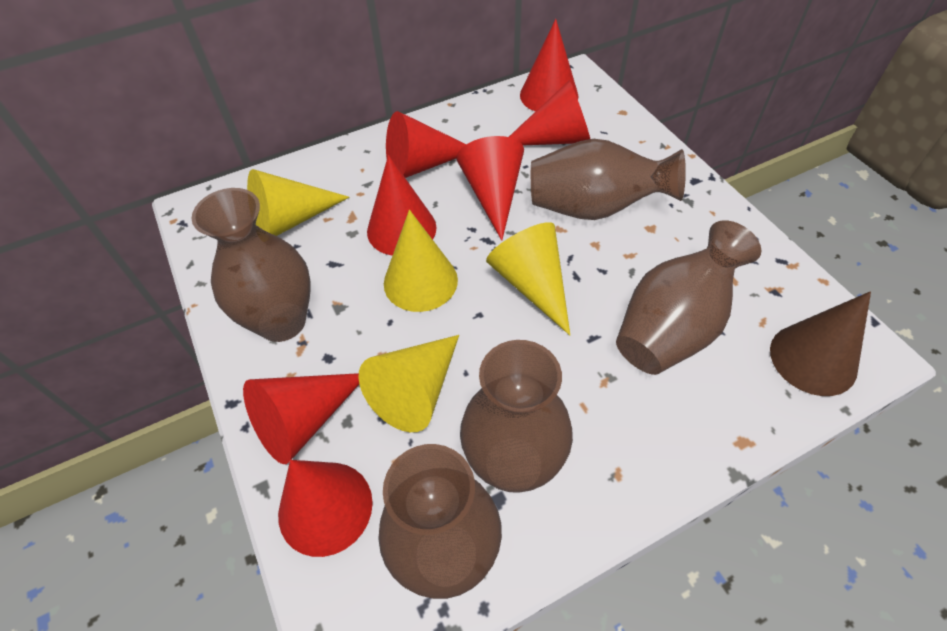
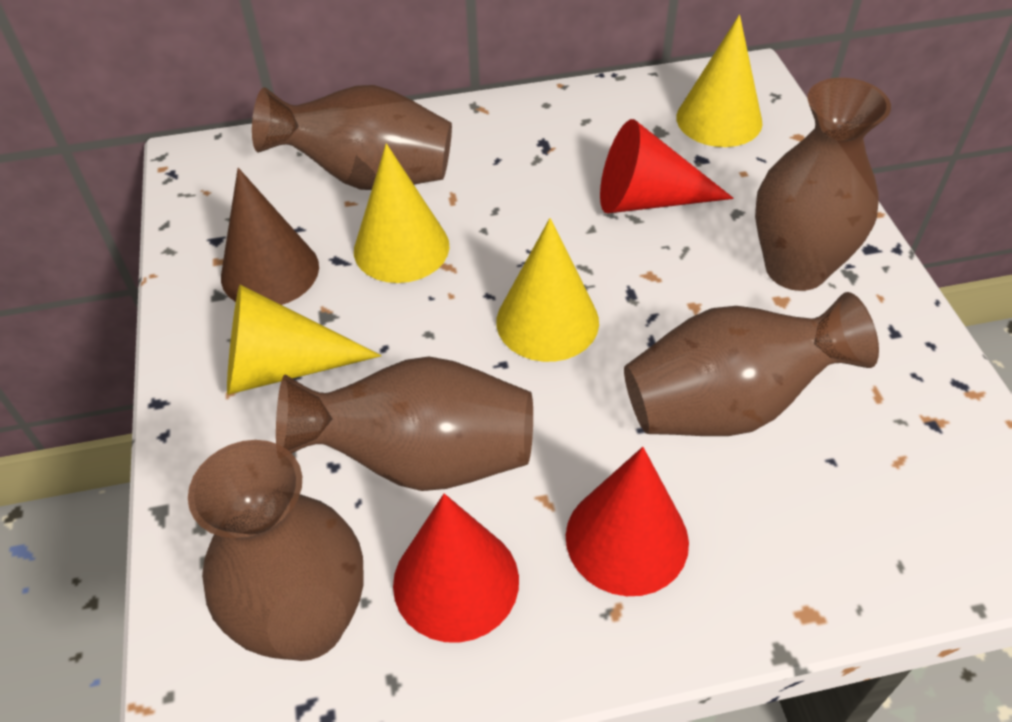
red cone: 7 -> 3

